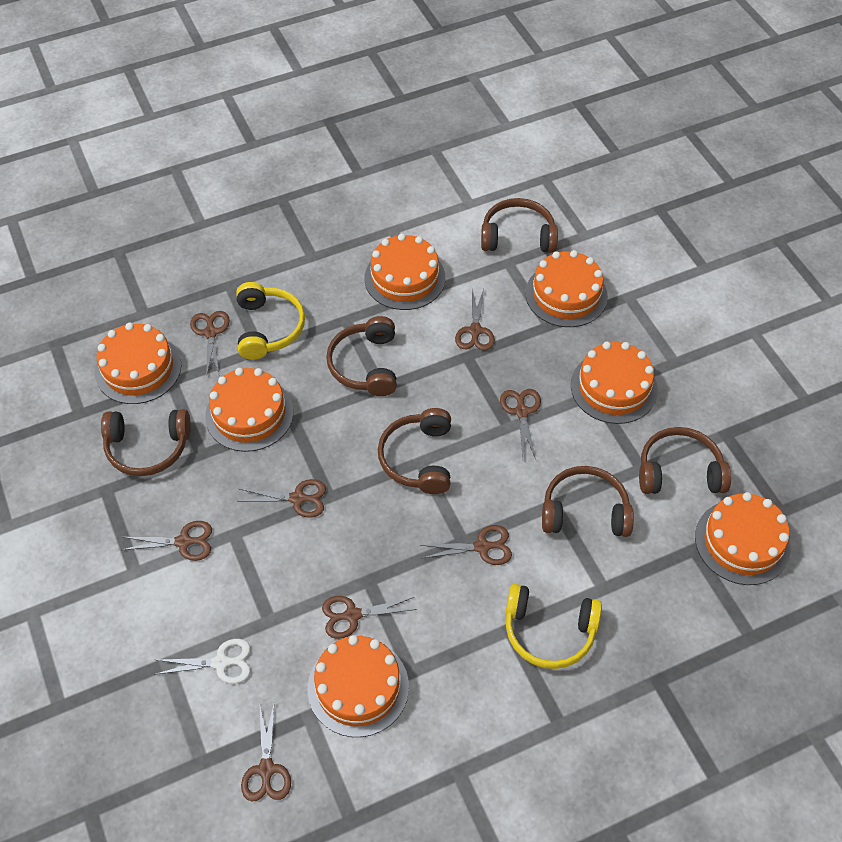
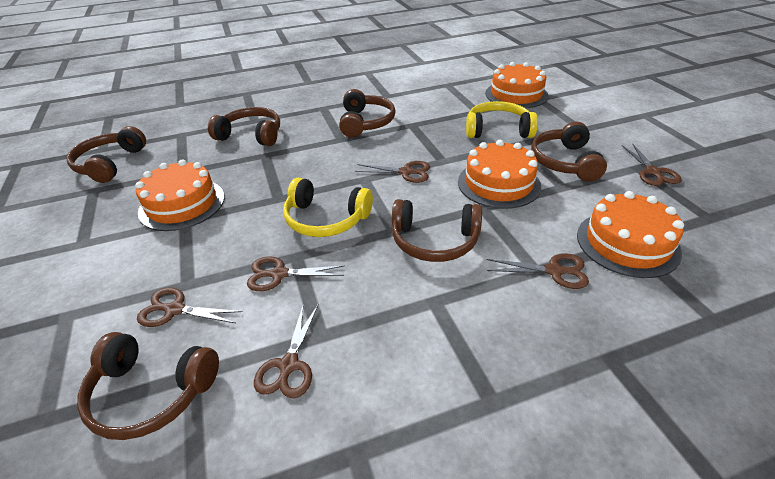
brown scissors: 8 -> 6
orange cake: 7 -> 4
white scissors: 1 -> 0

